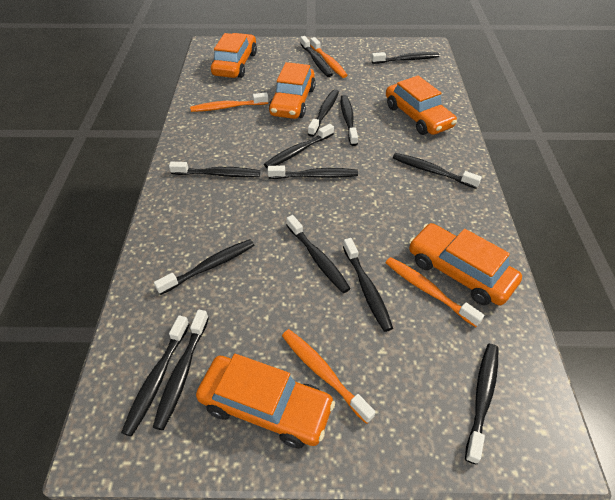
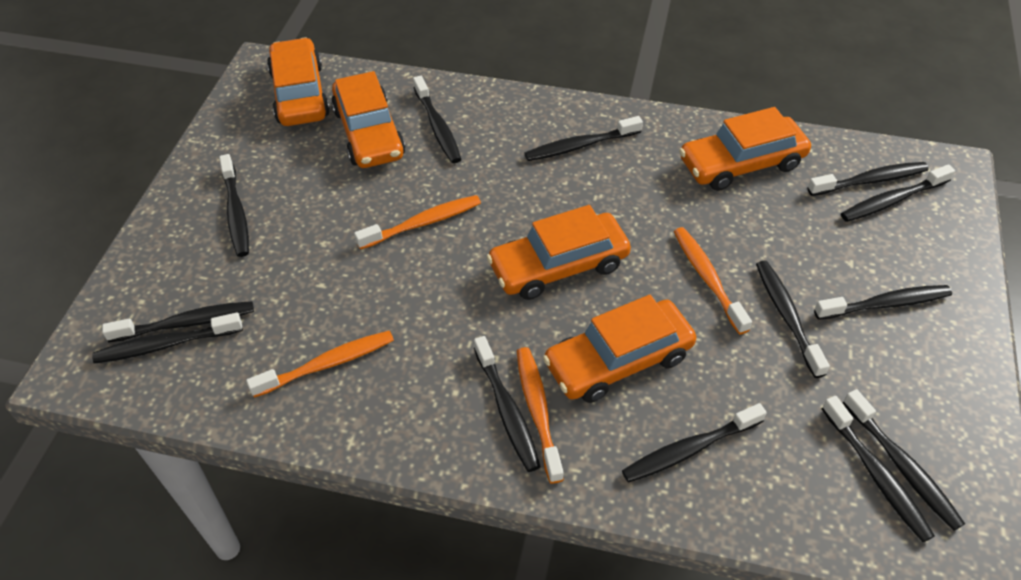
black toothbrush: 14 -> 13

